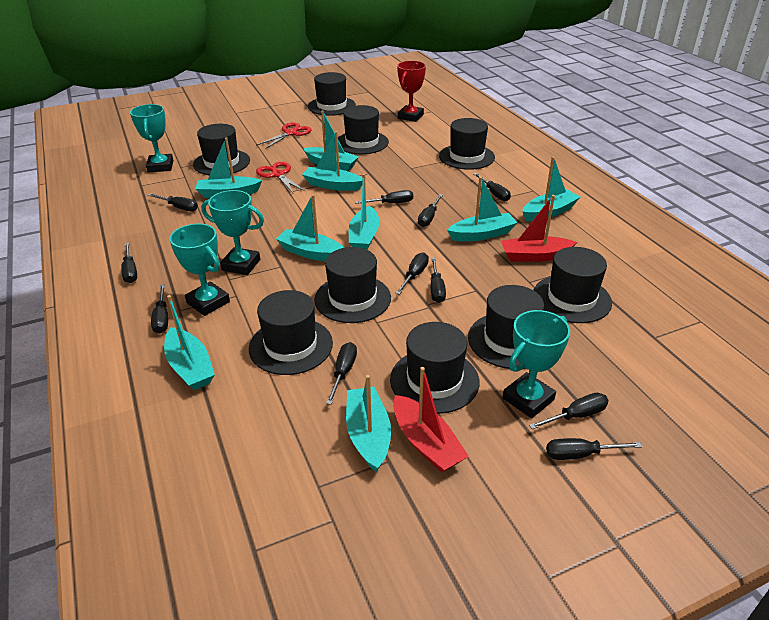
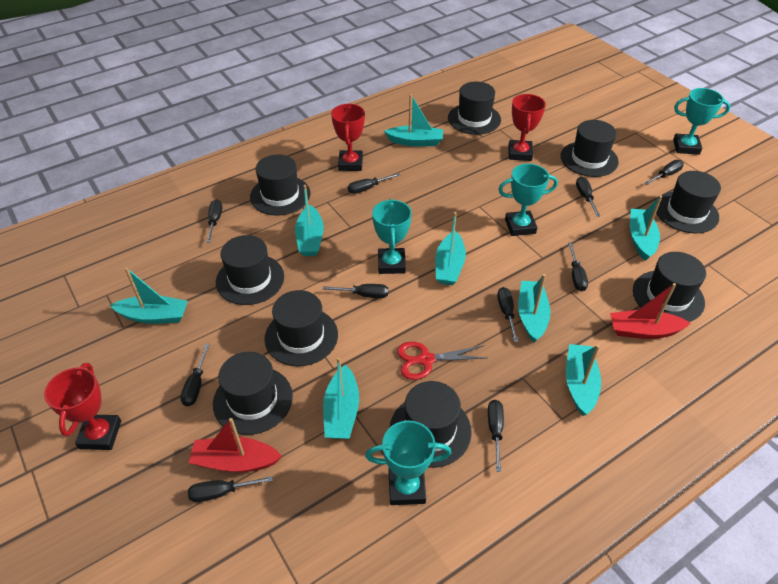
black screwdriver: 11 -> 10
red scissors: 2 -> 1
red trophy: 1 -> 3
turquoise boat: 9 -> 8

